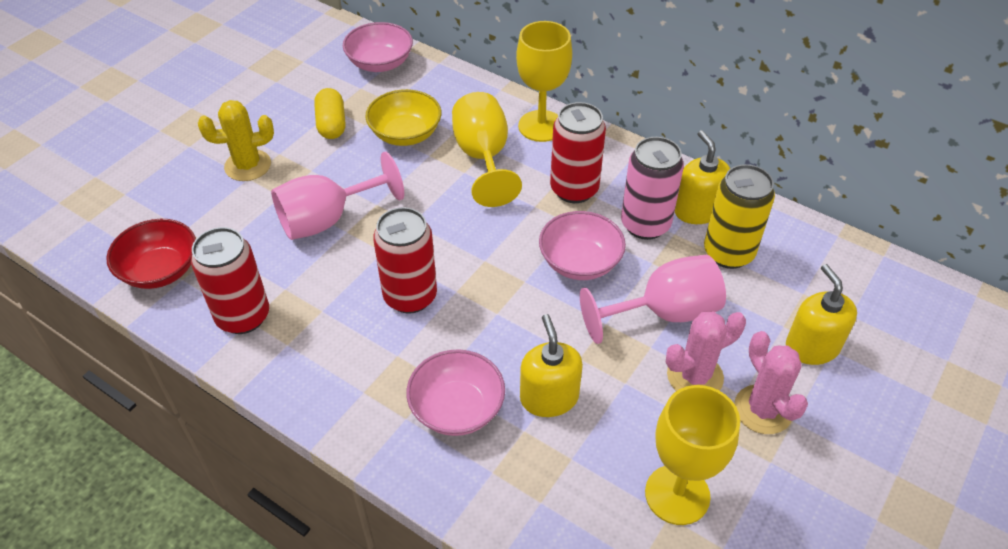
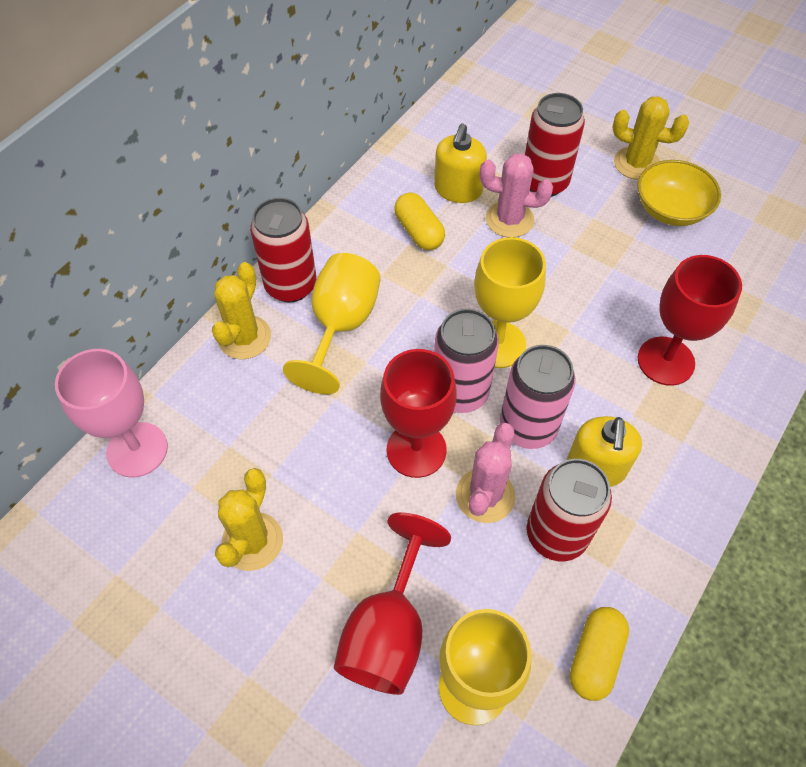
pink bowl: 3 -> 0
pink can: 1 -> 2
pink goblet: 2 -> 1
red bowl: 1 -> 0
red goblet: 0 -> 3
yellow cactus: 1 -> 3
yellow can: 1 -> 0
yellow capsule: 1 -> 2
yellow soap dispenser: 3 -> 2

